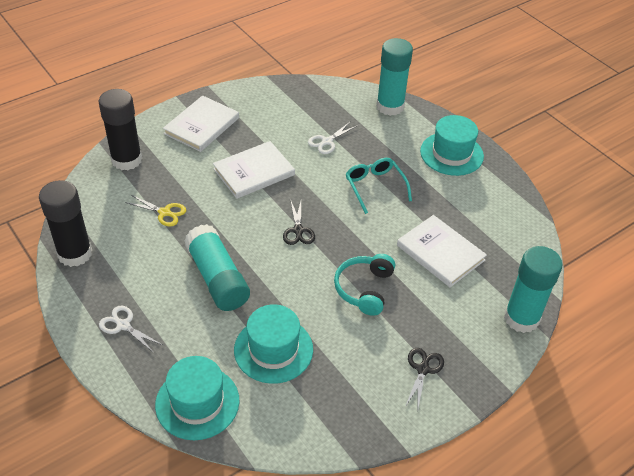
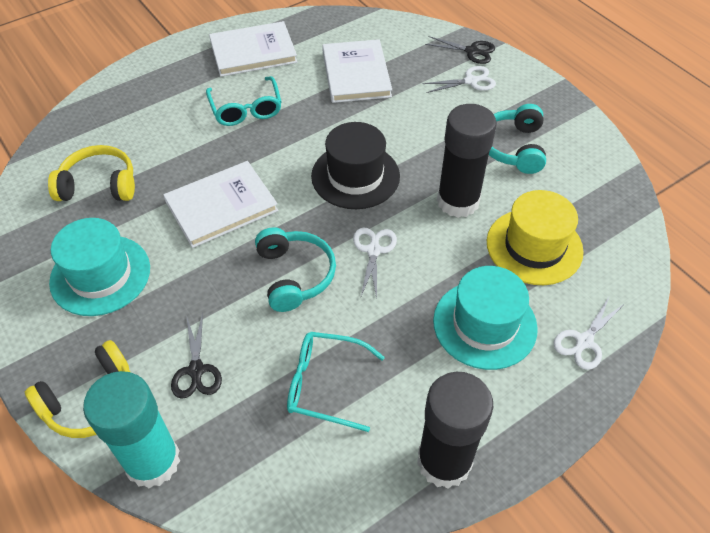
black hat: 0 -> 1
turquoise glasses: 1 -> 2
turquoise glue stick: 3 -> 1
turquoise hat: 3 -> 2
turquoise headphones: 1 -> 2
white scissors: 2 -> 3
yellow hat: 0 -> 1
yellow headphones: 0 -> 2
yellow scissors: 1 -> 0

